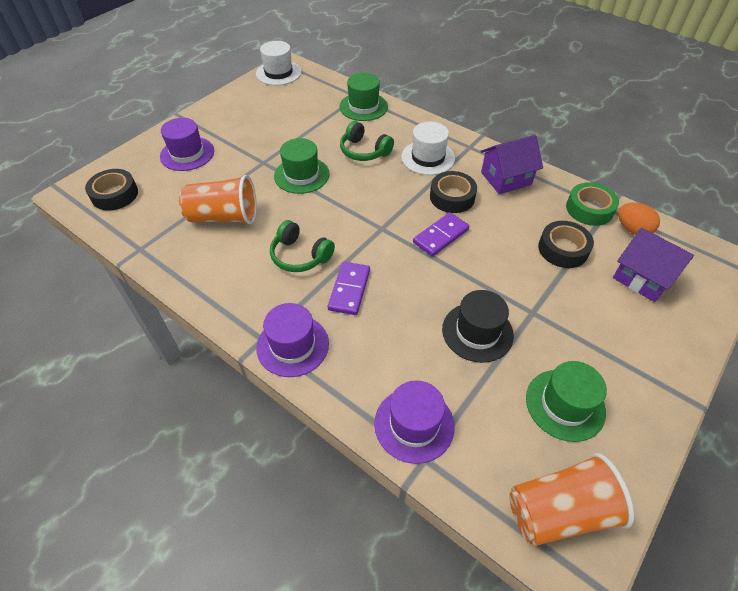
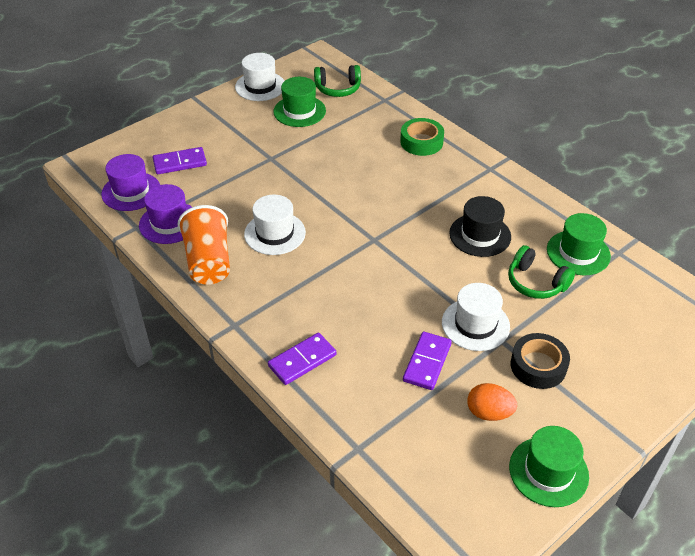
black tape: 3 -> 1
orange cup: 2 -> 1
purple domino: 2 -> 3
purple hat: 3 -> 2
purple house: 2 -> 0
white hat: 2 -> 3

